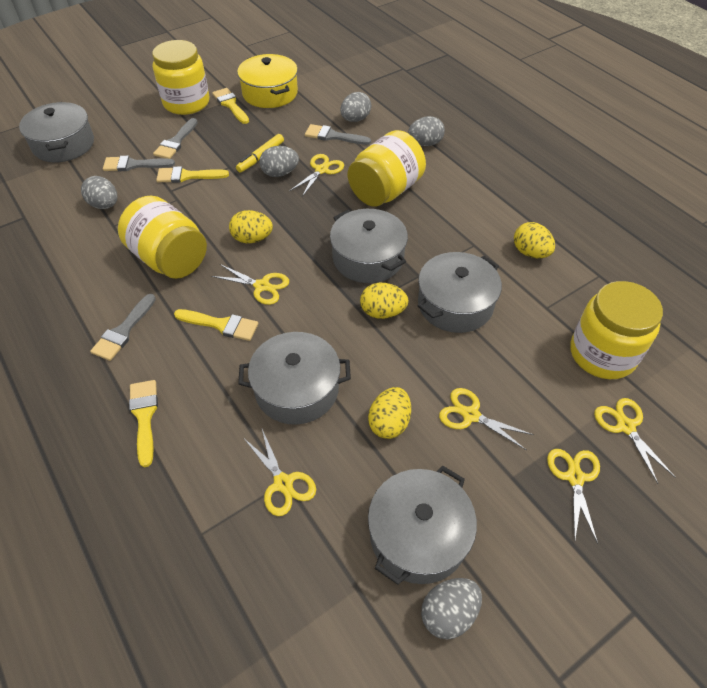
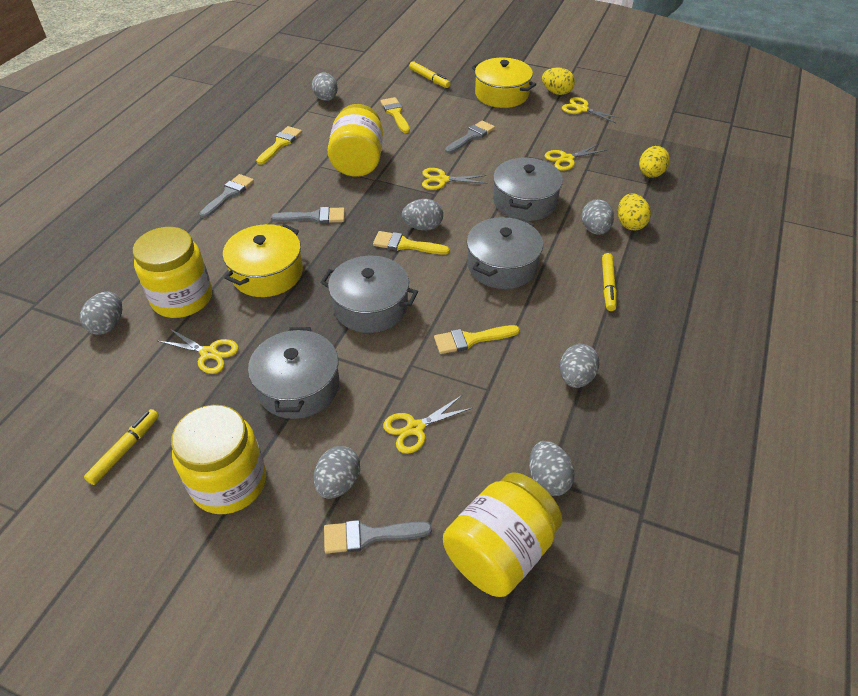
grey egg: 5 -> 7
grey pot: 5 -> 4
yellow egg: 4 -> 3
yellow marker: 1 -> 3
yellow pot: 1 -> 2
yellow scissors: 6 -> 5

